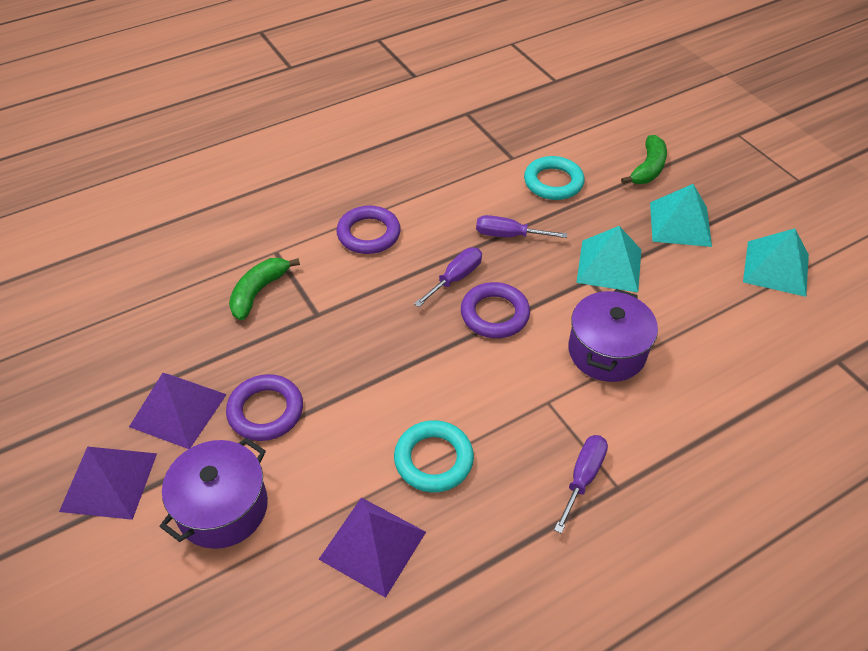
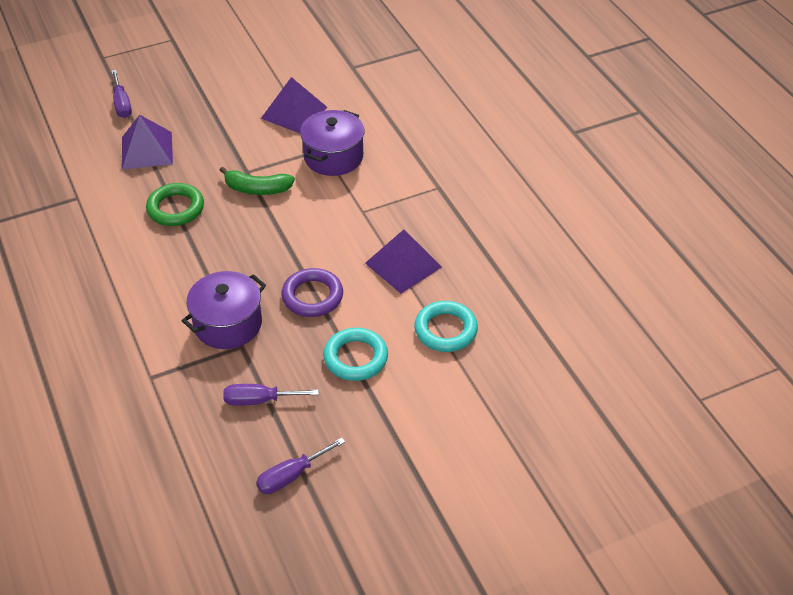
green banana: 2 -> 1
green ring: 0 -> 1
purple ring: 3 -> 1
turquoise pyramid: 3 -> 0

